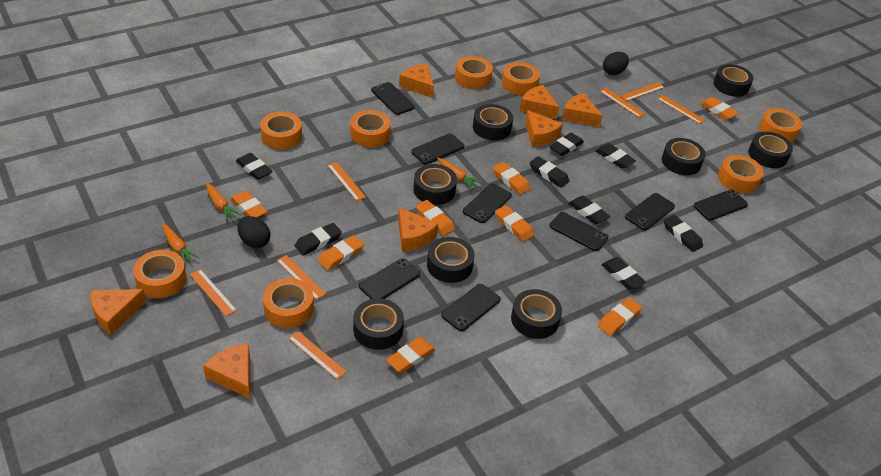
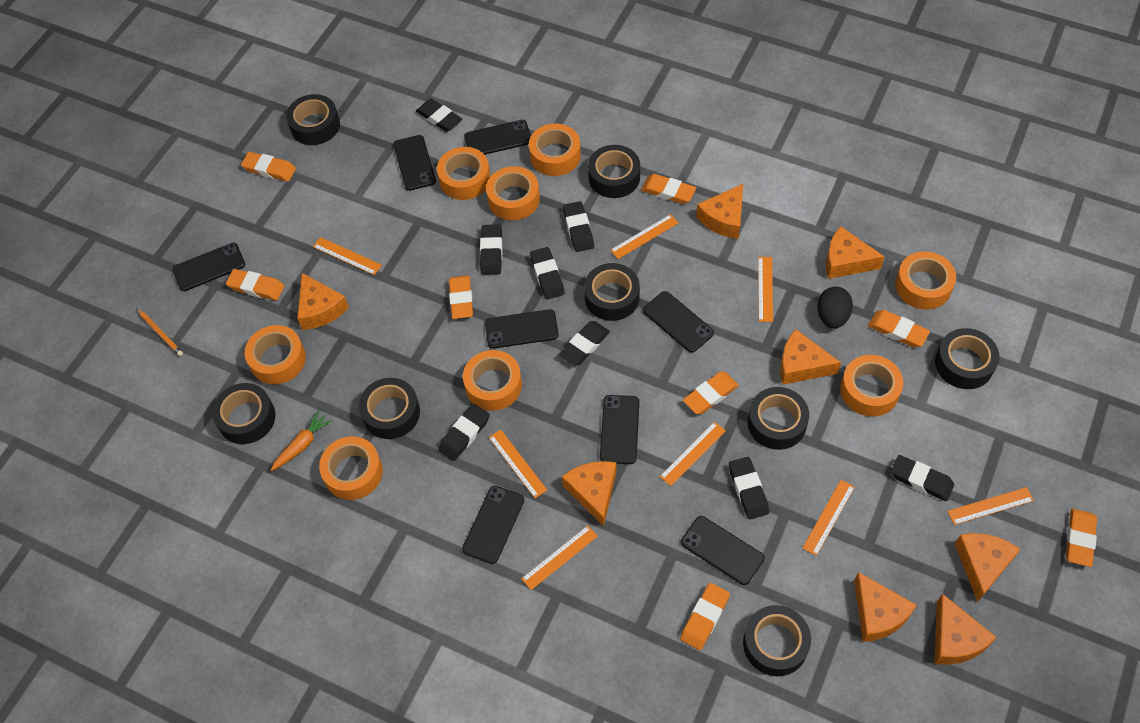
black egg: 2 -> 1
orange carrot: 3 -> 1
orange cheese: 7 -> 8
orange pencil: 0 -> 1
orange ruler: 7 -> 8

